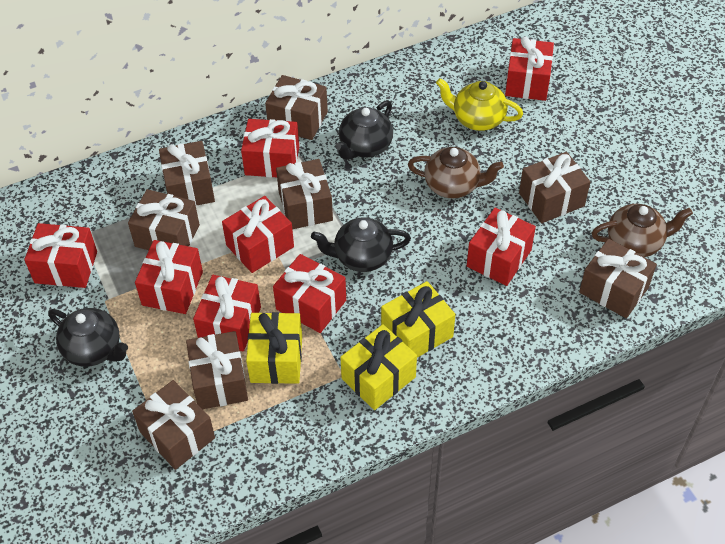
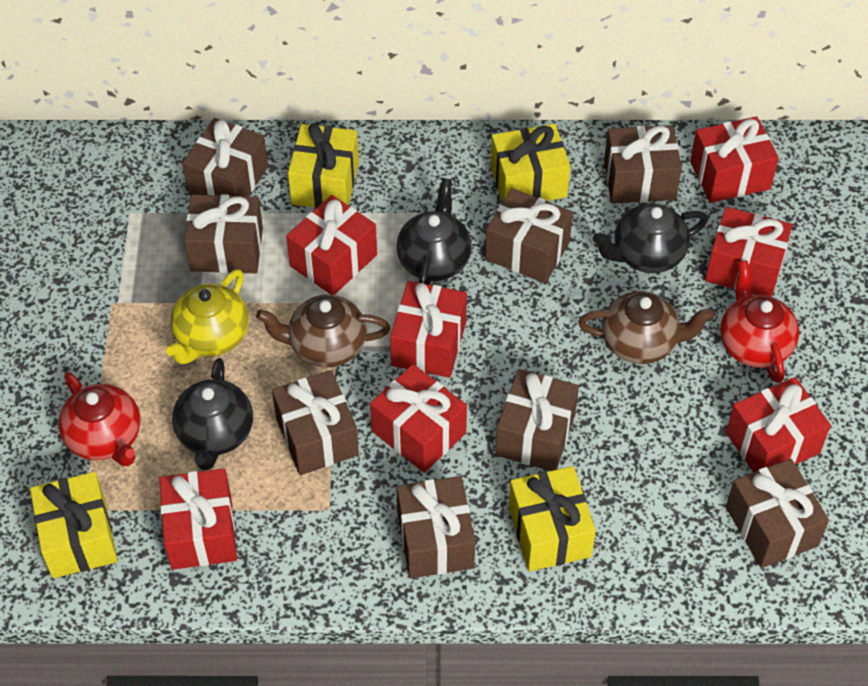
red gift: 8 -> 7
red teapot: 0 -> 2
yellow gift: 3 -> 4

